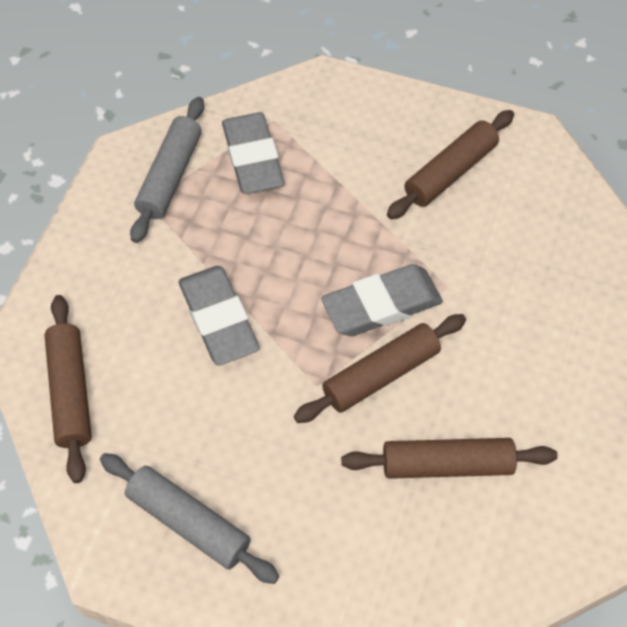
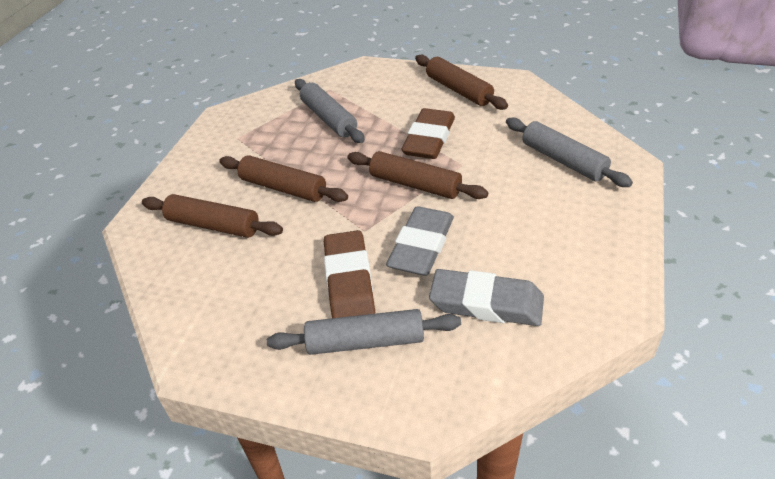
brown eraser: 0 -> 2
grey eraser: 3 -> 2
grey rolling pin: 2 -> 3

